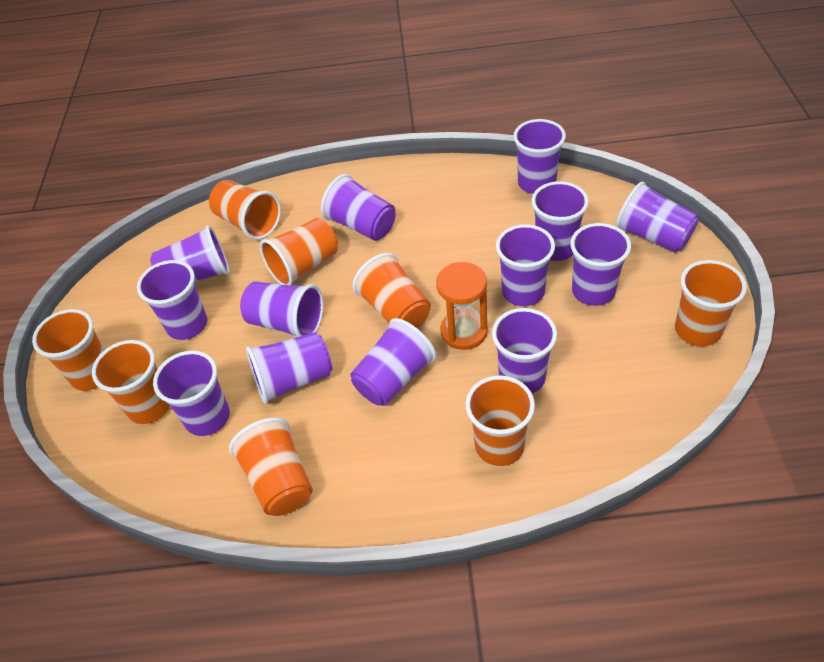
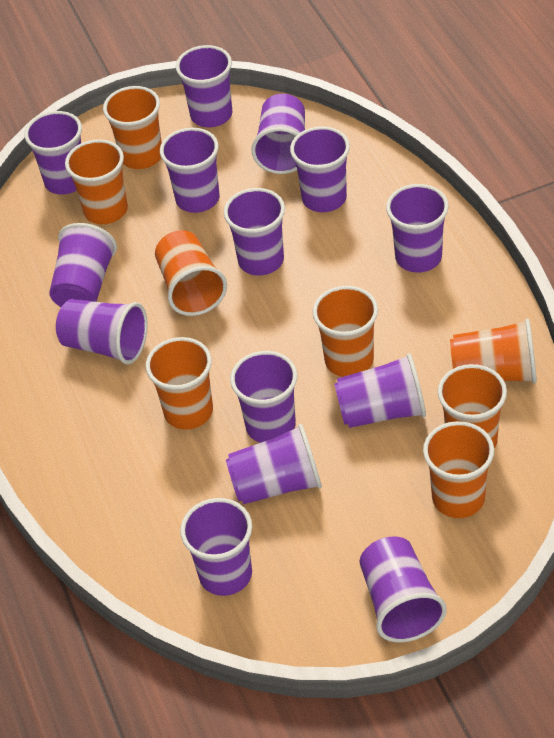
orange hourglass: 1 -> 0
purple cup: 13 -> 14

